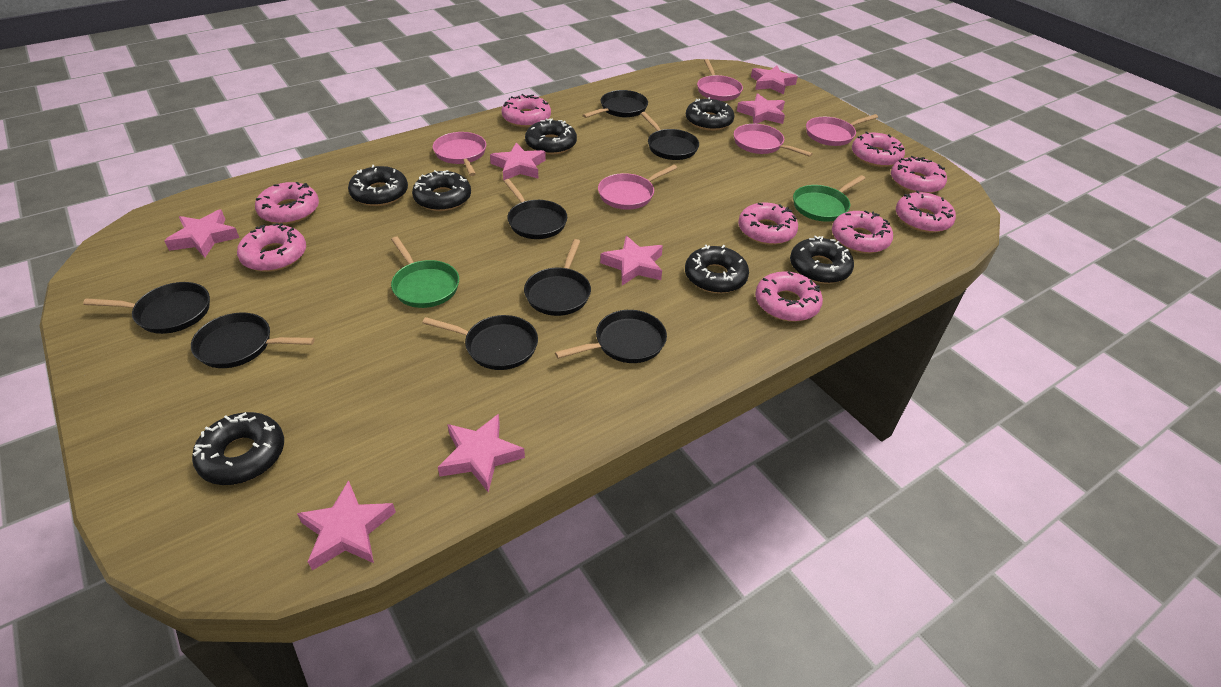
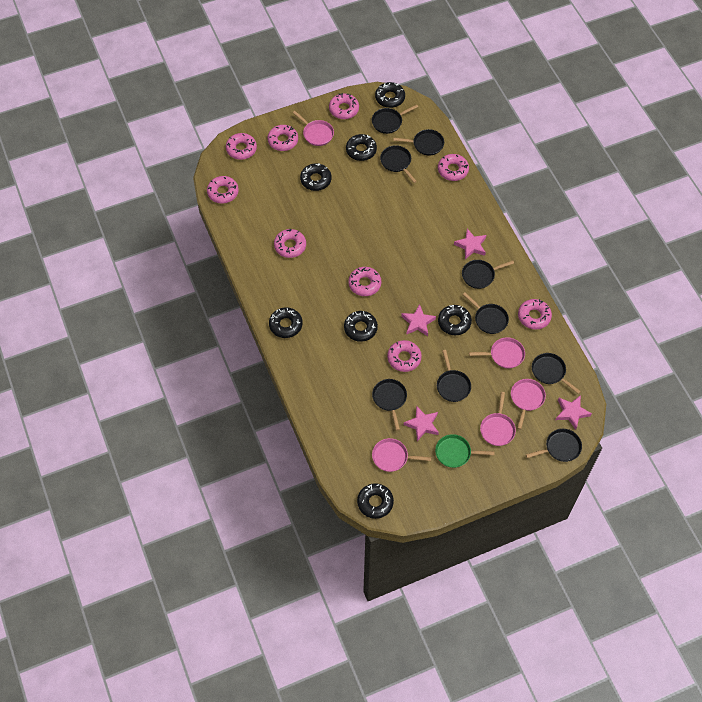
black pan: 8 -> 9
green pan: 2 -> 1
pink star: 7 -> 4

